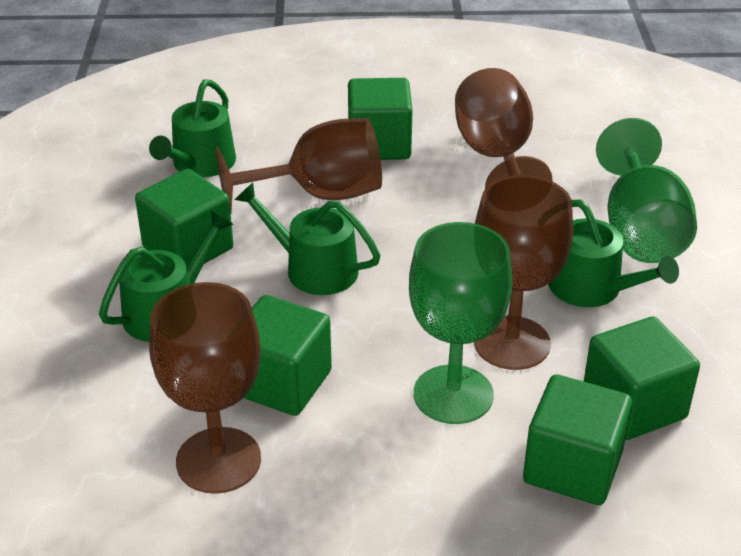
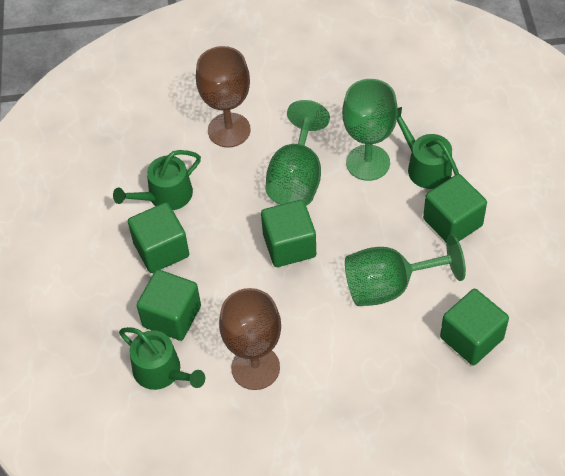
brown goblet: 4 -> 2
green goblet: 2 -> 3
green watering can: 4 -> 3

